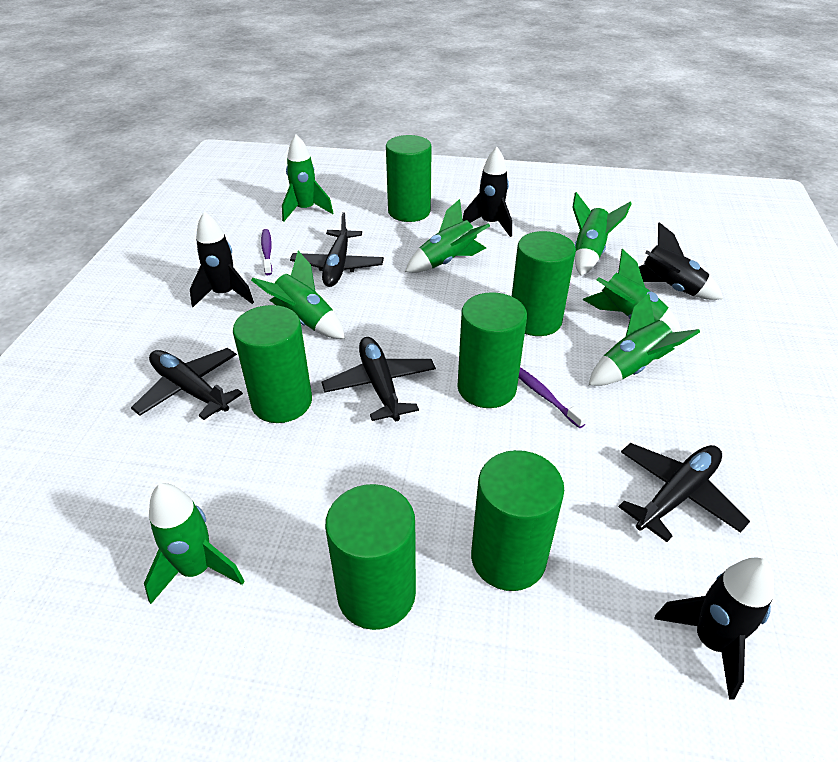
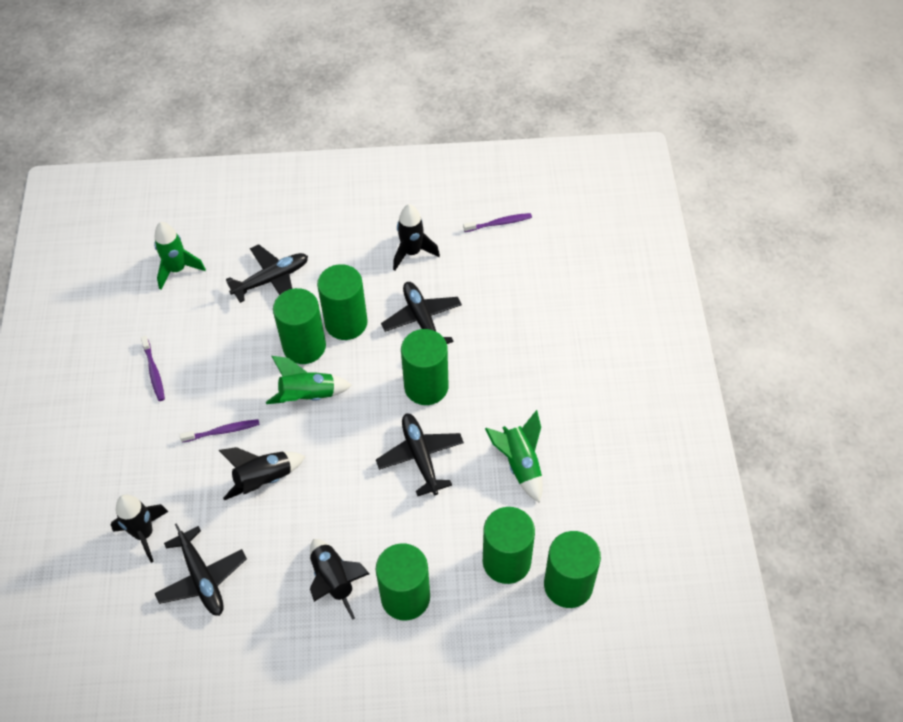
green rocket: 7 -> 3
purple toothbrush: 2 -> 3

